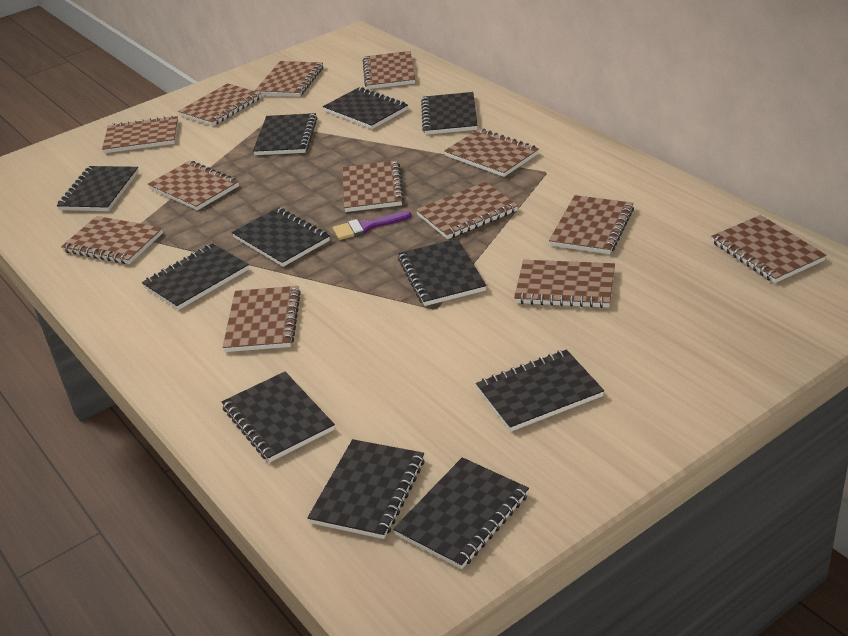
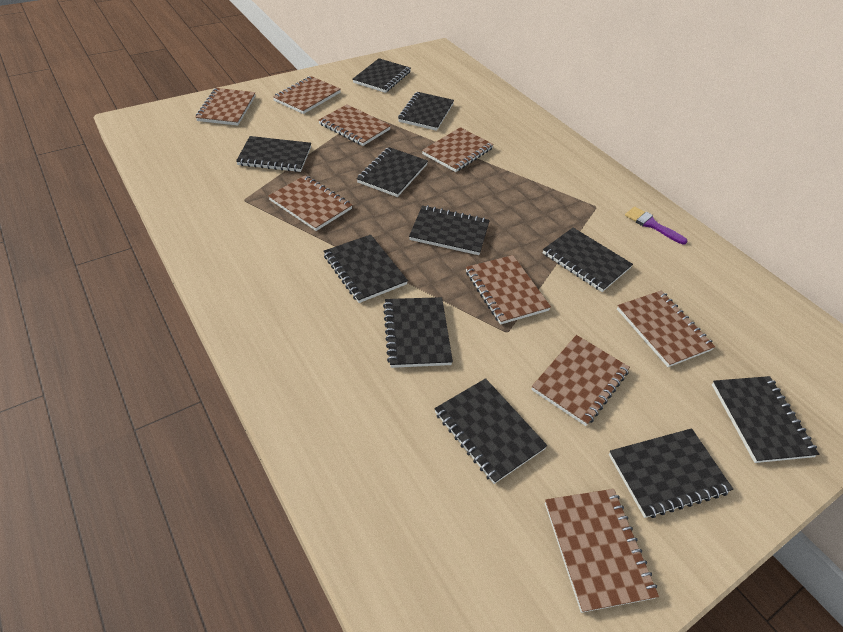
brown notebook: 13 -> 9

